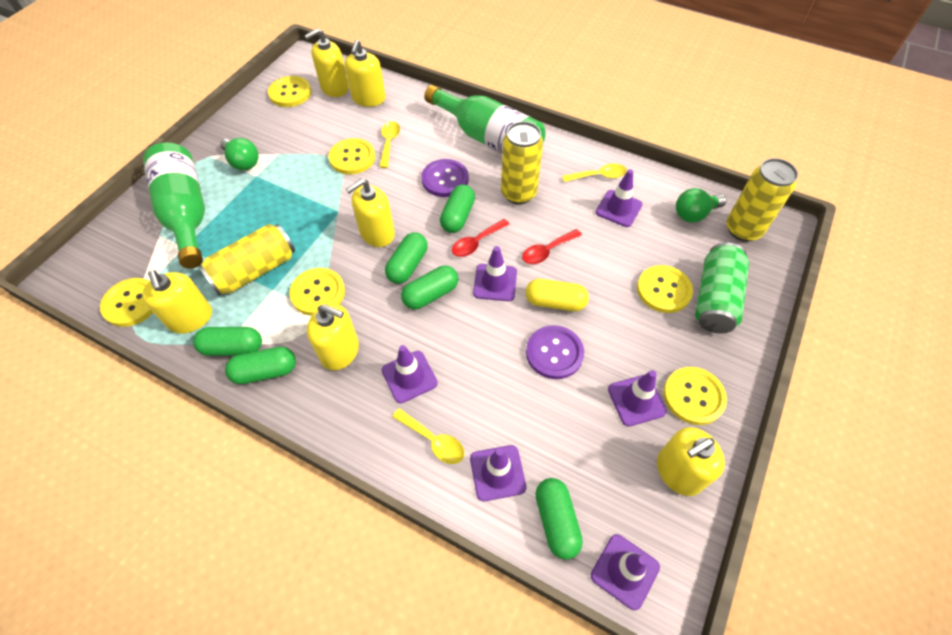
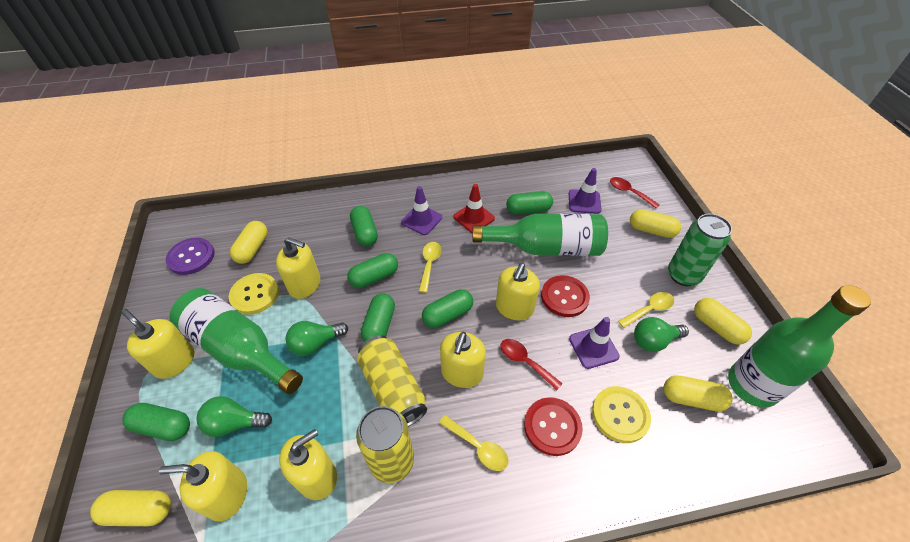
green bottle: 2 -> 3
green light bulb: 2 -> 3
purple button: 2 -> 1
purple traffic cone: 6 -> 3
red button: 0 -> 2
red traffic cone: 0 -> 1
yellow button: 6 -> 2
yellow can: 3 -> 2
yellow capsule: 1 -> 5

